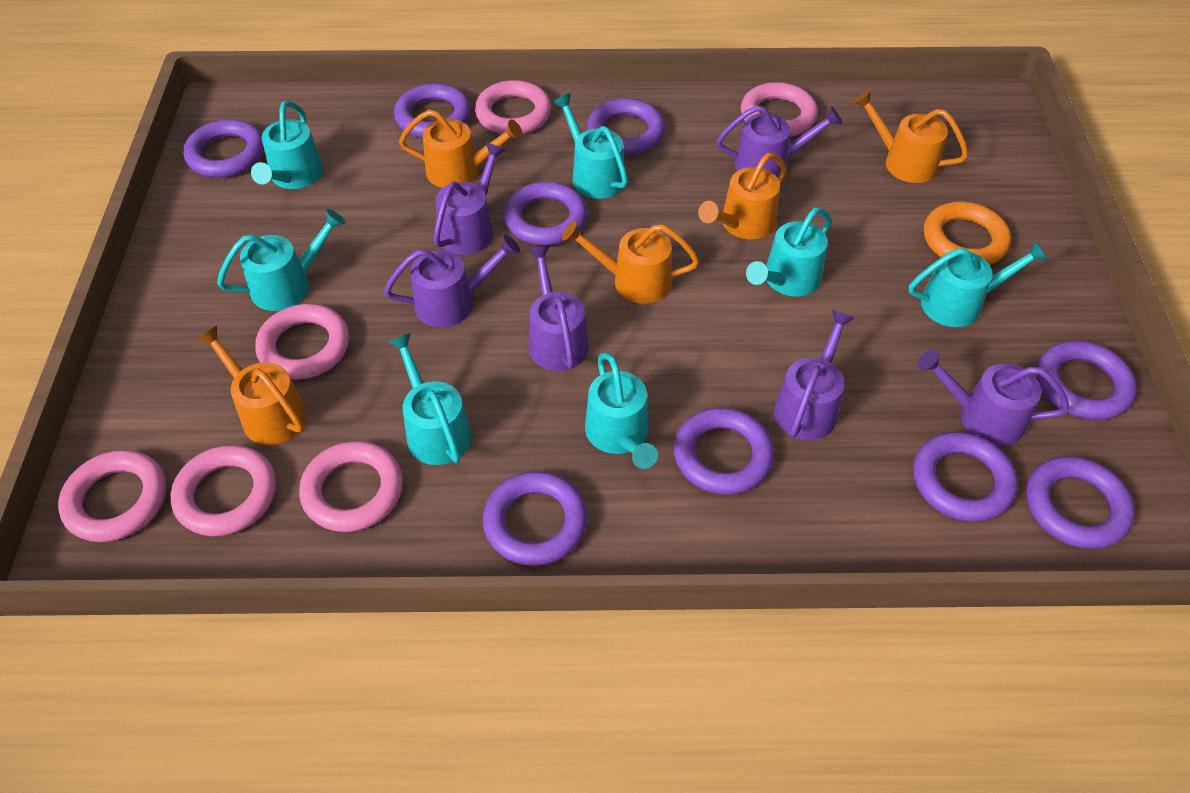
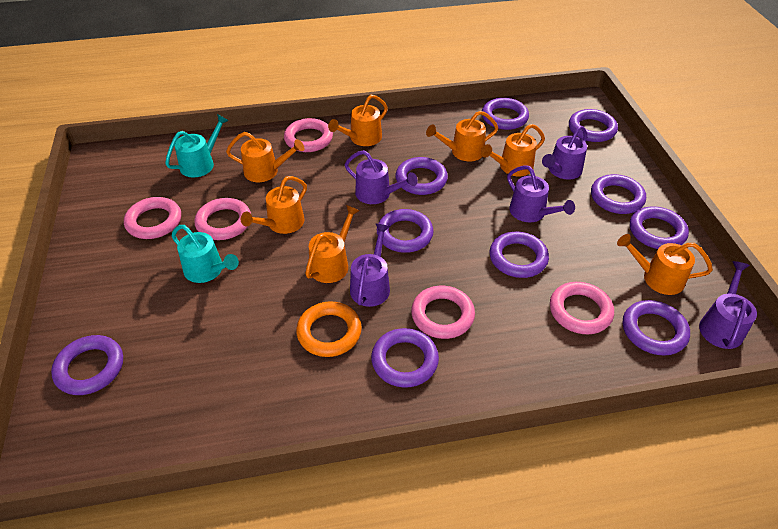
orange watering can: 5 -> 7
pink ring: 6 -> 5
purple ring: 9 -> 10
purple watering can: 6 -> 5
turquoise watering can: 7 -> 2

